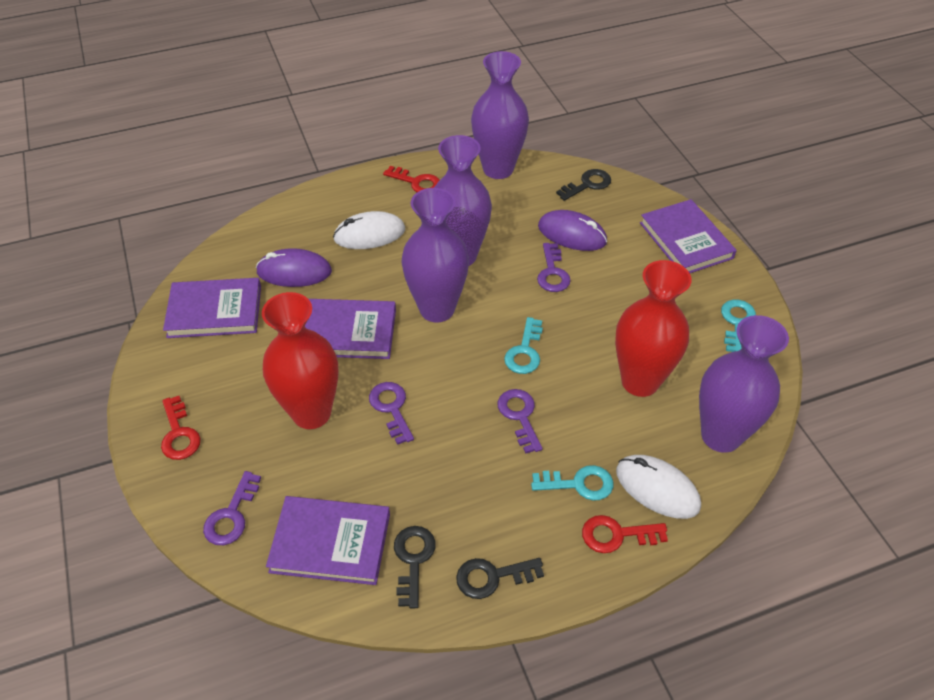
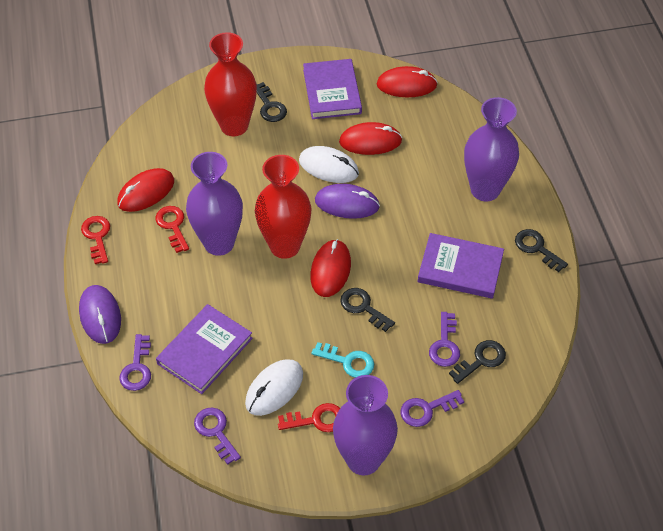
black key: 3 -> 4
purple book: 4 -> 3
purple vase: 4 -> 3
red mouse: 0 -> 4
turquoise key: 3 -> 1

